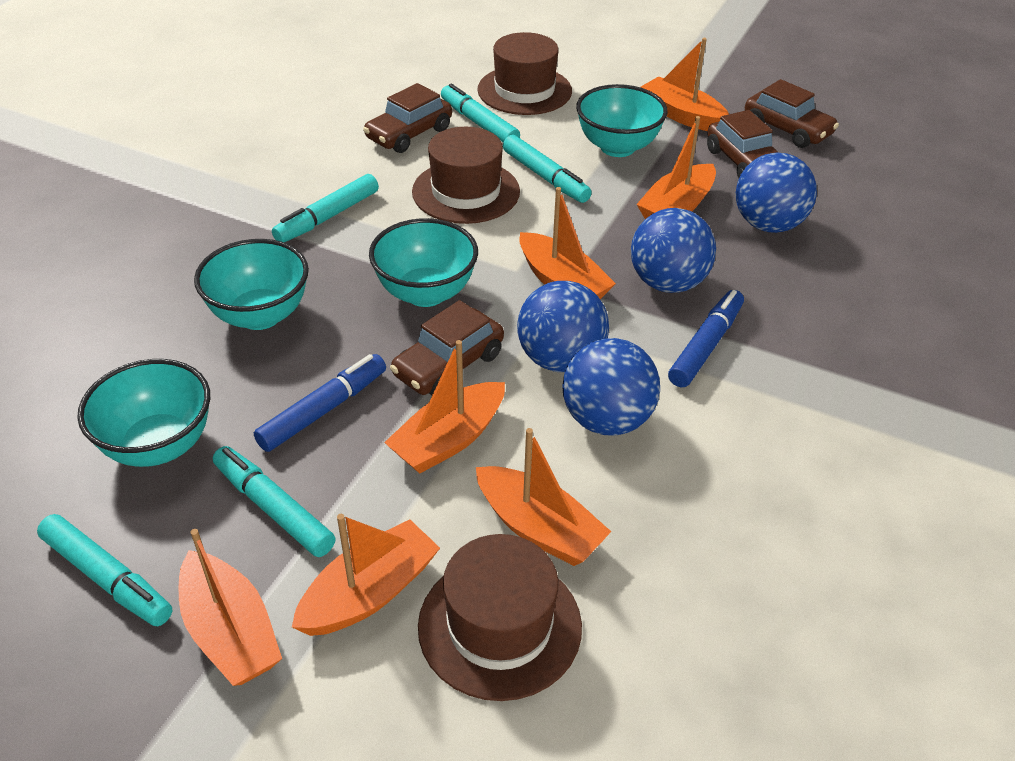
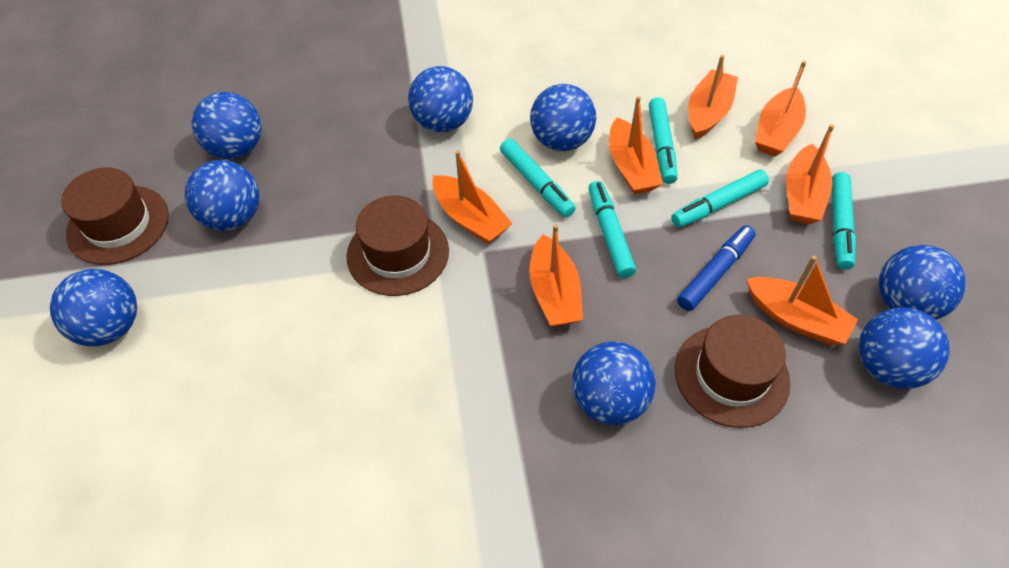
blue ball: 4 -> 8
blue marker: 2 -> 1
brown car: 4 -> 0
turquoise bowl: 4 -> 0

